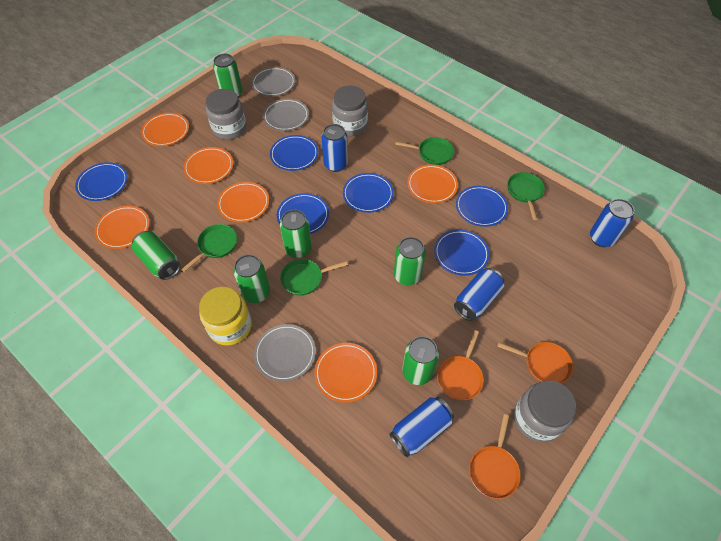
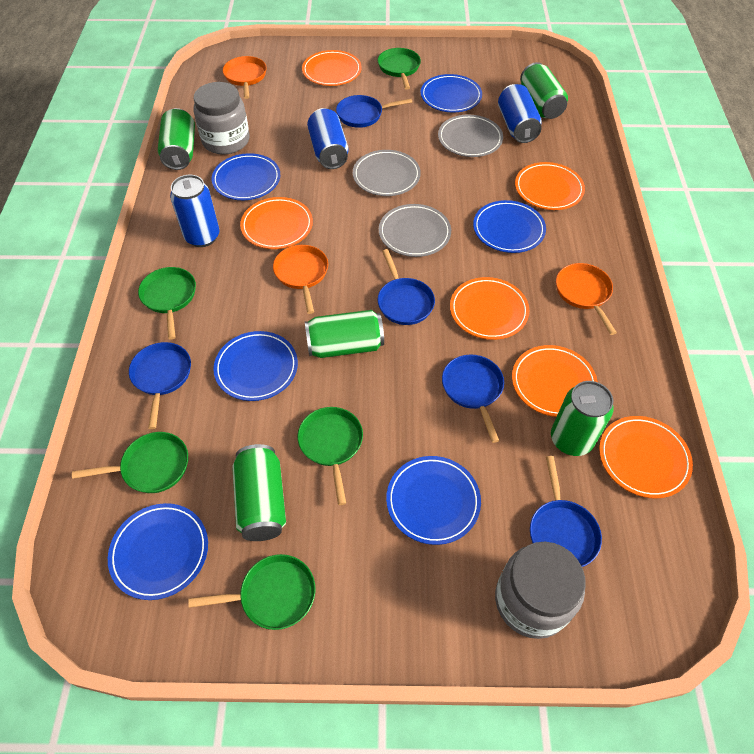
blue can: 4 -> 3
blue pan: 0 -> 5
green can: 6 -> 5
green pan: 4 -> 5
grey jar: 3 -> 2
yellow jar: 1 -> 0

